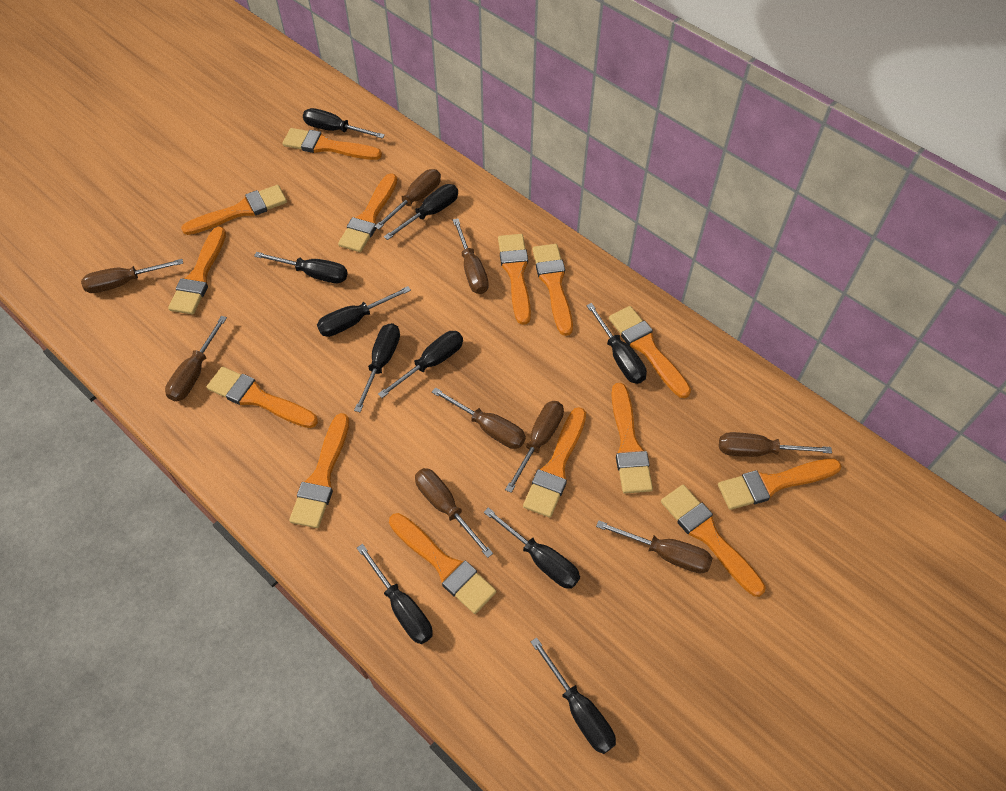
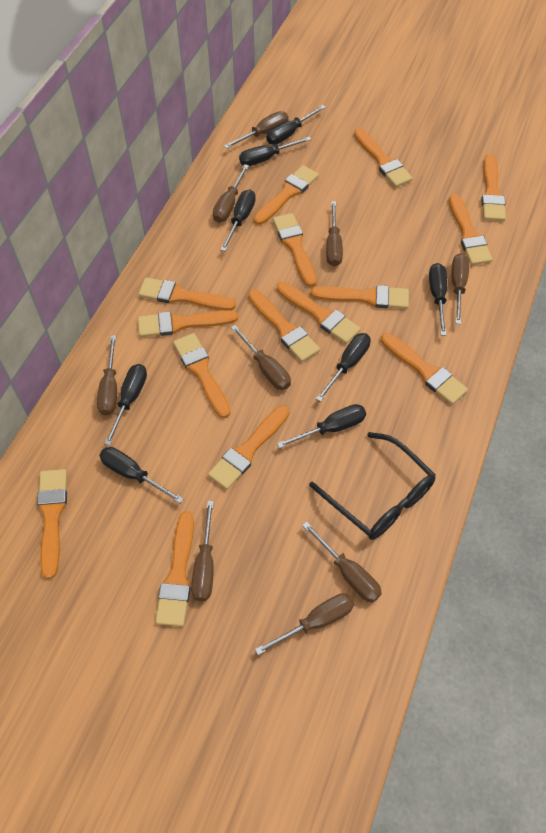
black glasses: 0 -> 1
black screwdriver: 10 -> 8
orange brush: 14 -> 15

